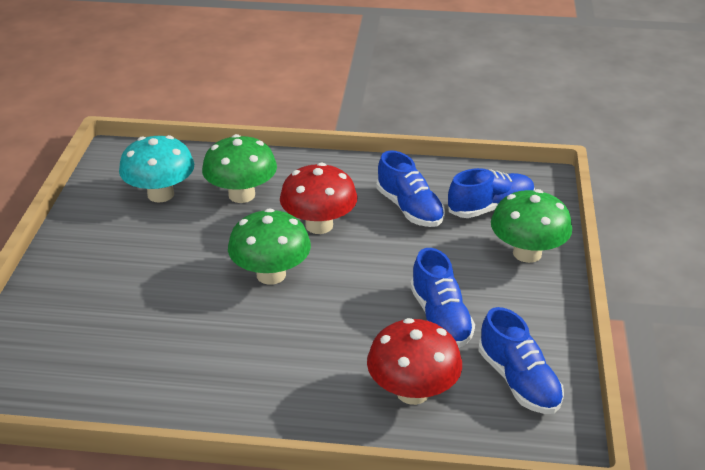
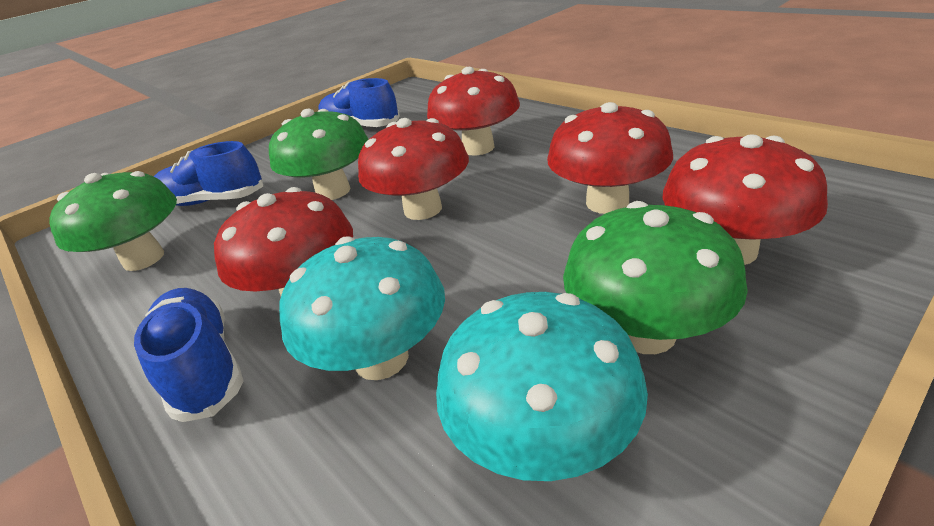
blue shoe: 4 -> 3
red mushroom: 2 -> 5
turquoise mushroom: 1 -> 2

